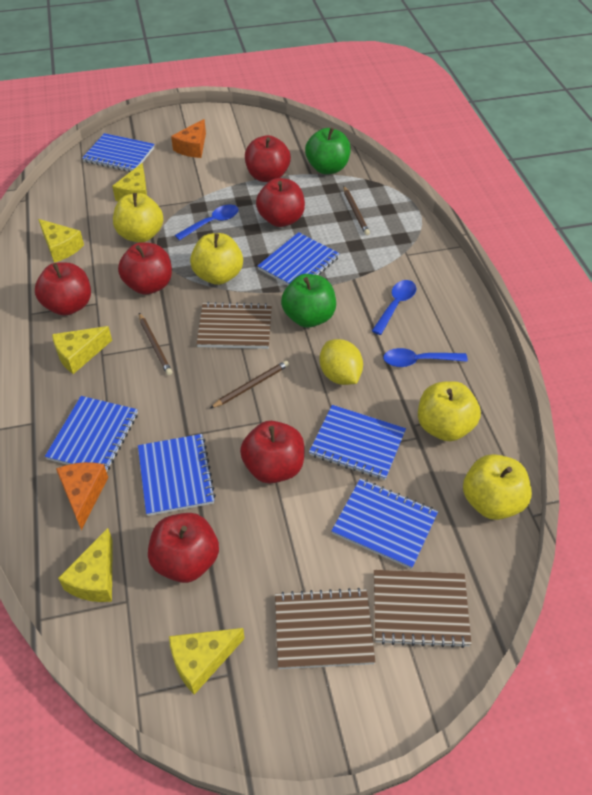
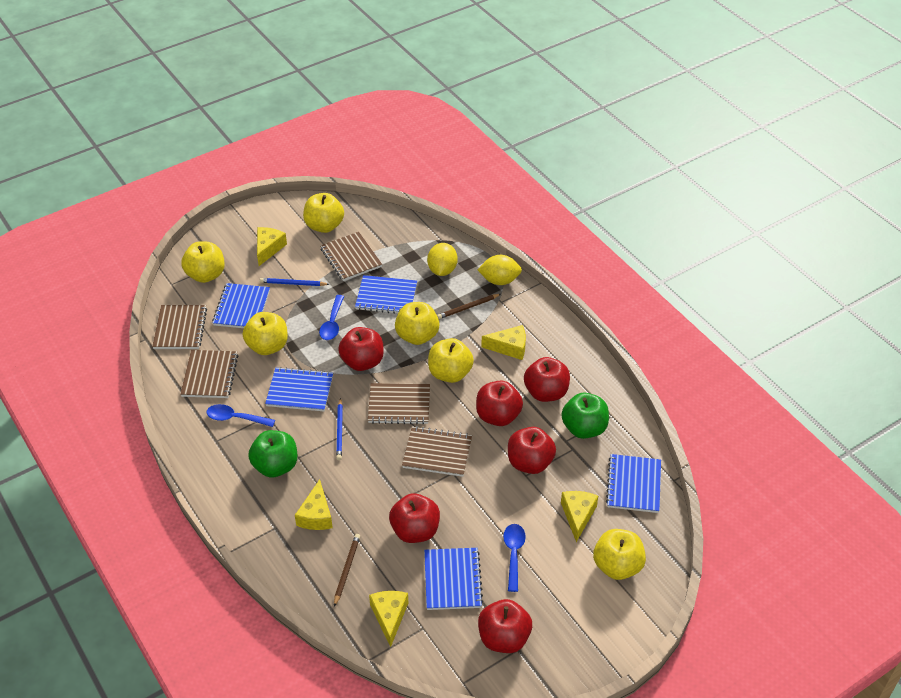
blue notebook: 6 -> 5
blue pencil: 0 -> 2
brown notebook: 3 -> 5
brown pencil: 3 -> 2
orange cheese: 2 -> 0
yellow apple: 4 -> 6
yellow lemon: 1 -> 2

